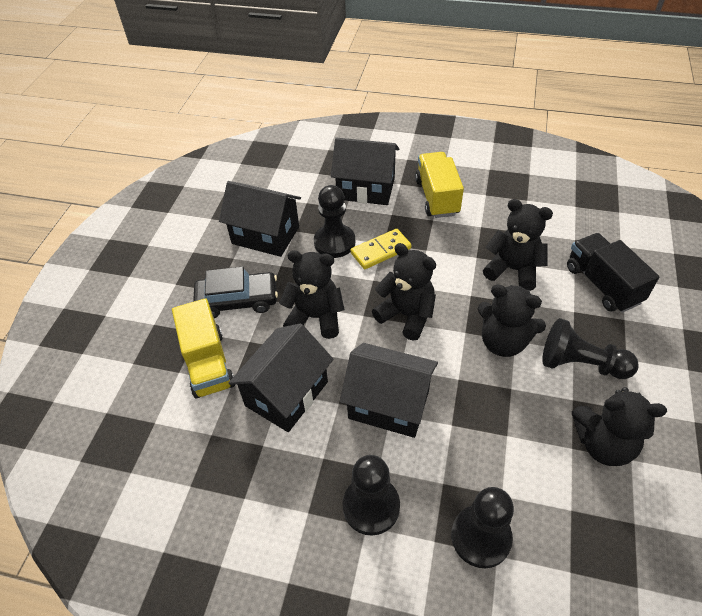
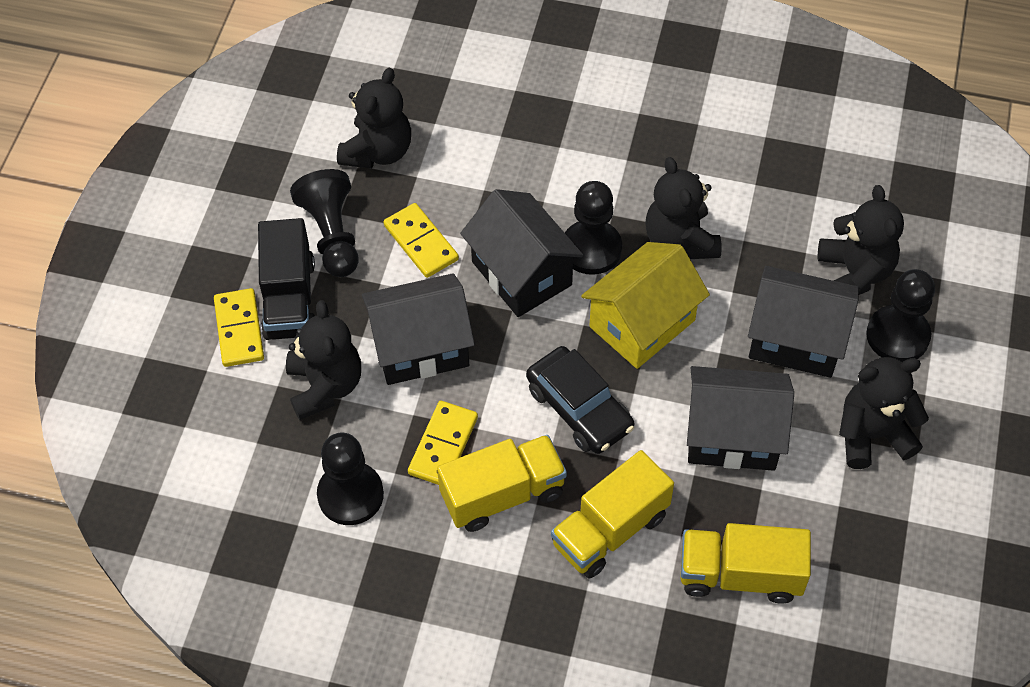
yellow domino: 1 -> 3
yellow house: 0 -> 1
yellow truck: 2 -> 3

